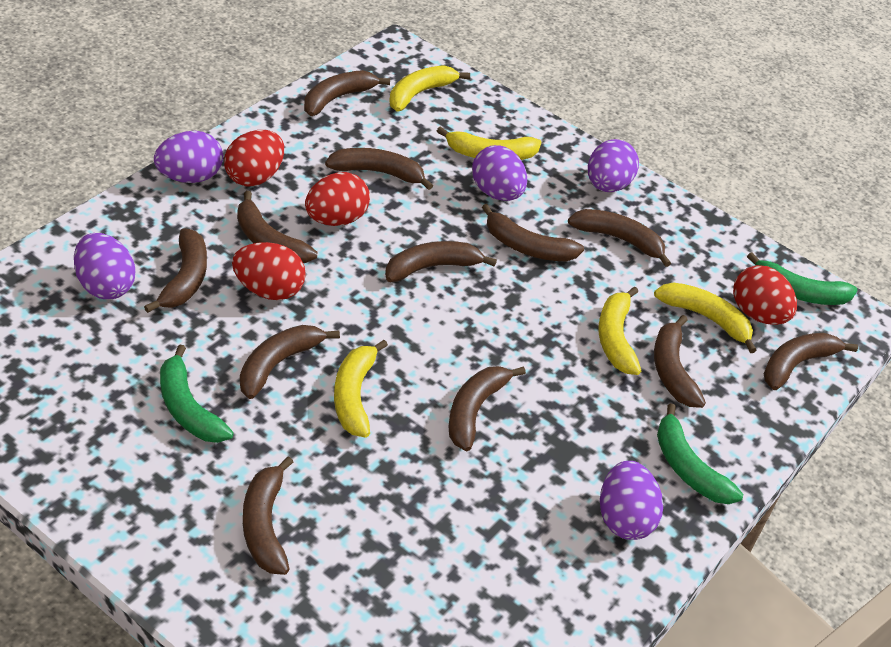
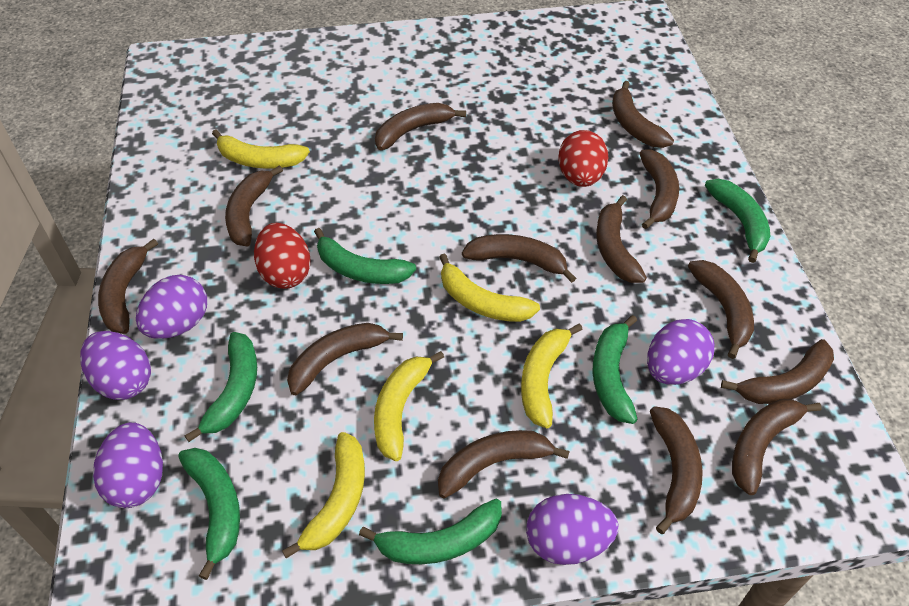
brown banana: 12 -> 13
green banana: 3 -> 6
red egg: 4 -> 2

